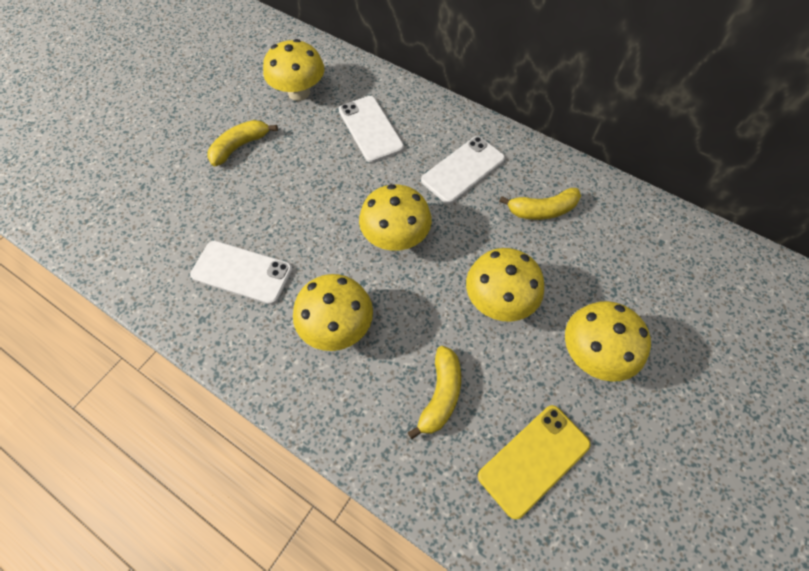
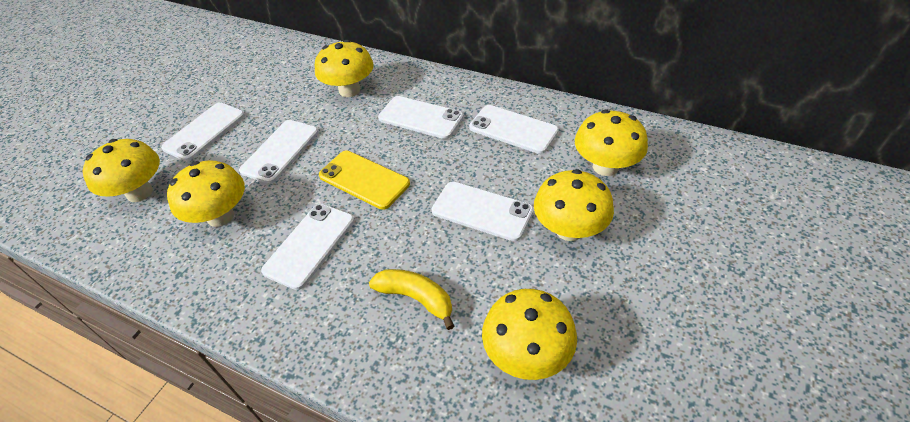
white phone: 3 -> 6
yellow banana: 3 -> 1
yellow mushroom: 5 -> 6

